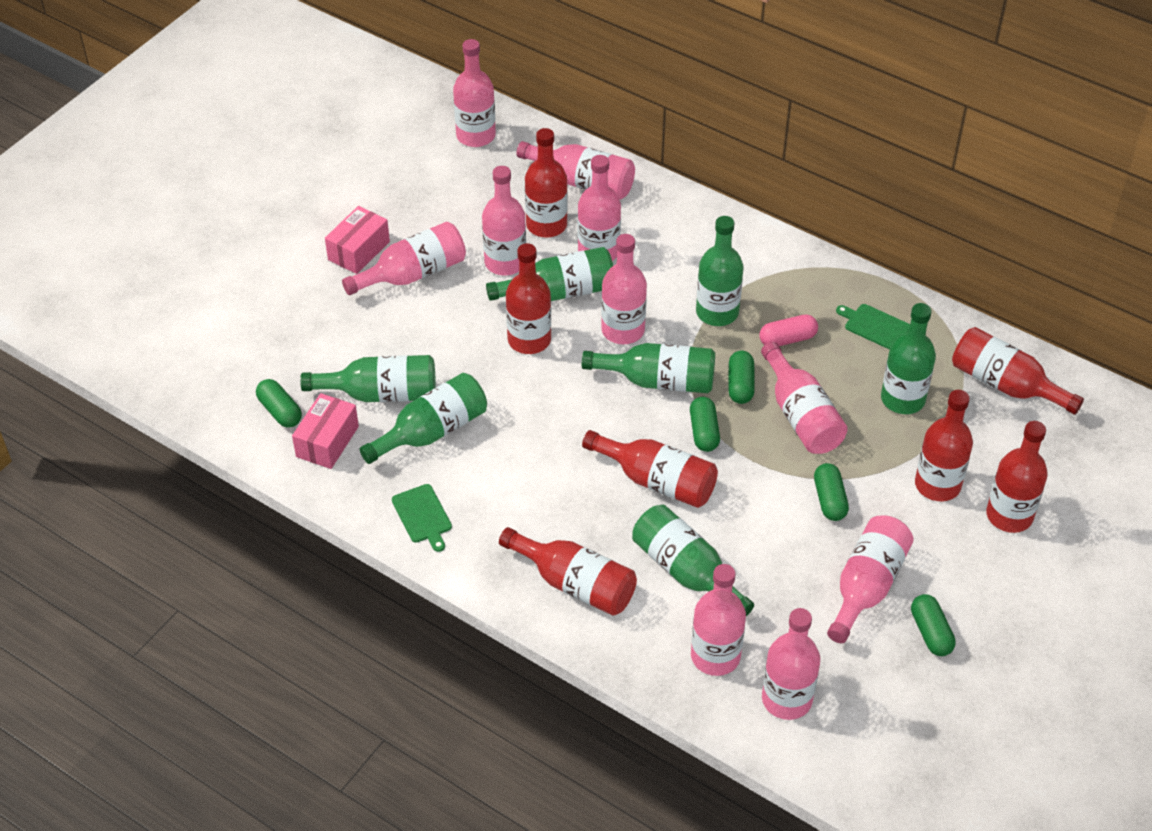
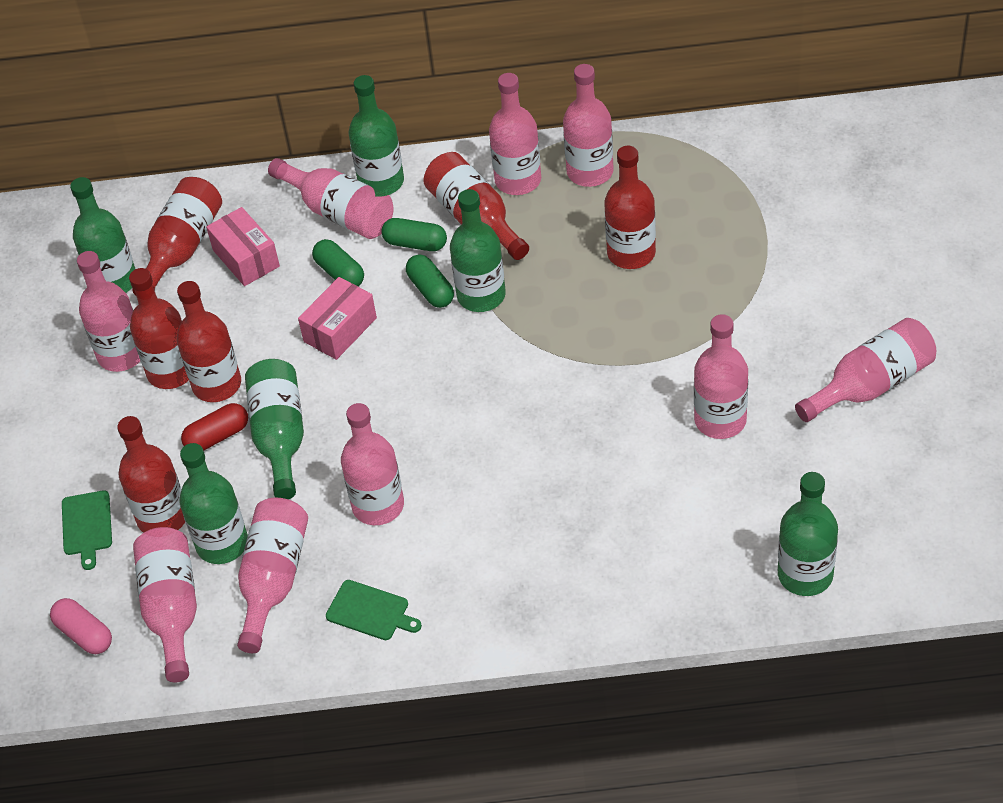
green bottle: 7 -> 6
green capsule: 5 -> 3
pink bottle: 10 -> 9
red bottle: 7 -> 6
red capsule: 0 -> 1

